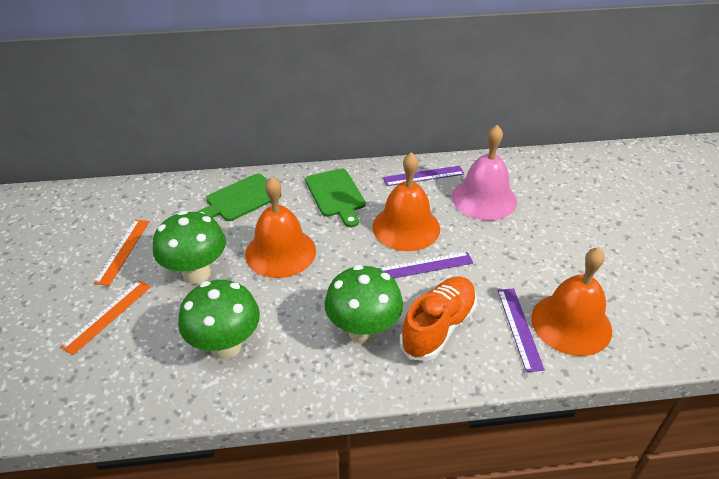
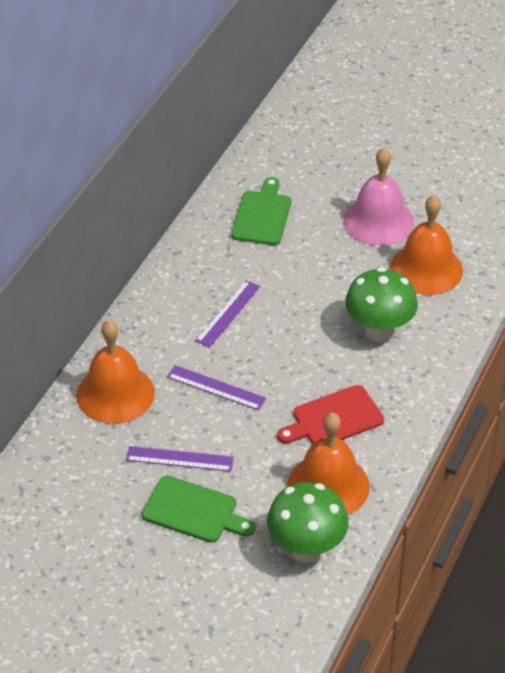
green mushroom: 3 -> 2
orange ruler: 2 -> 0
orange shoe: 1 -> 0
red cutting board: 0 -> 1

